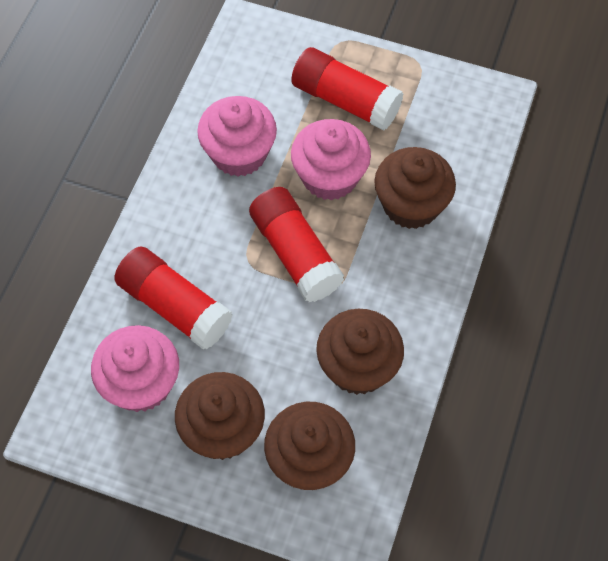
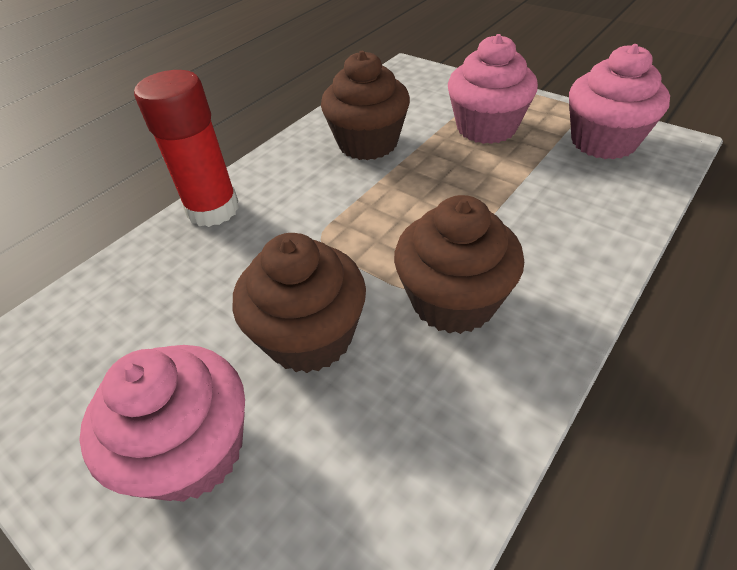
brown cupcake: 4 -> 3
red glue stick: 3 -> 1

